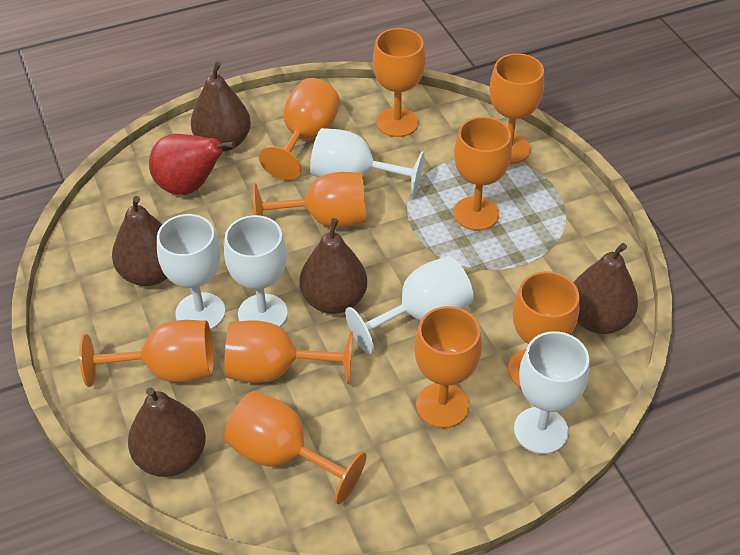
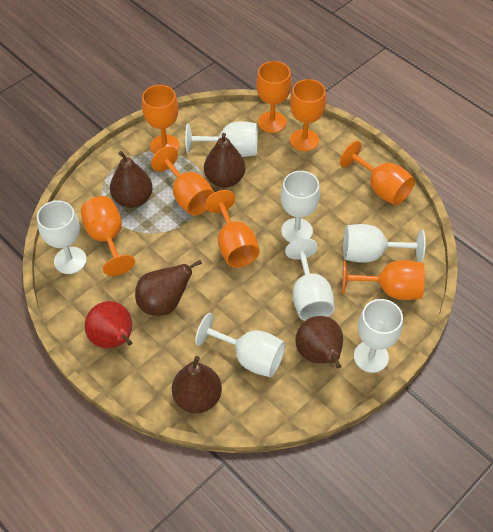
orange goblet: 10 -> 8
white goblet: 5 -> 7

